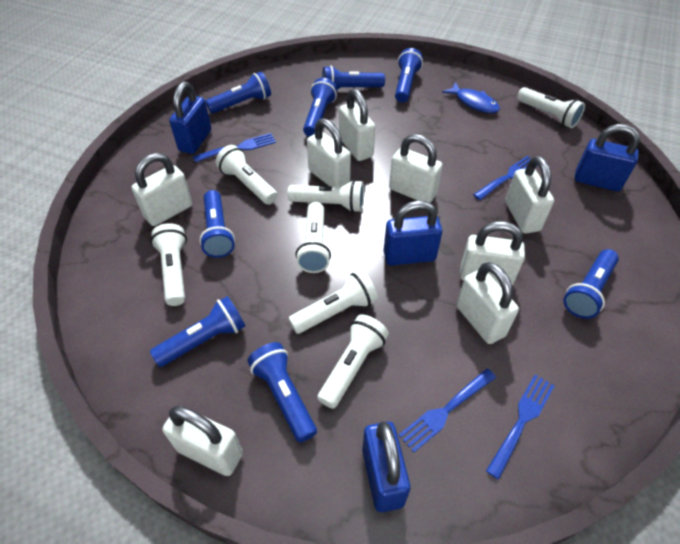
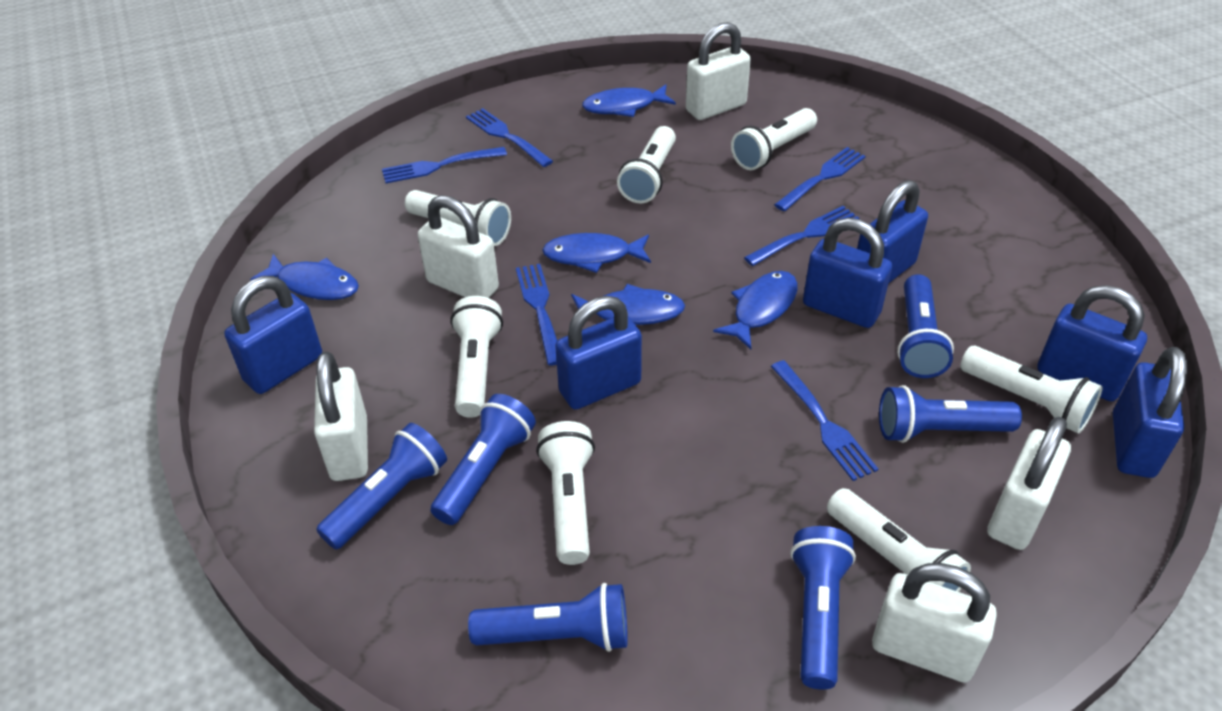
blue fish: 1 -> 5
blue flashlight: 8 -> 6
blue fork: 4 -> 6
blue padlock: 4 -> 6
white padlock: 8 -> 5

